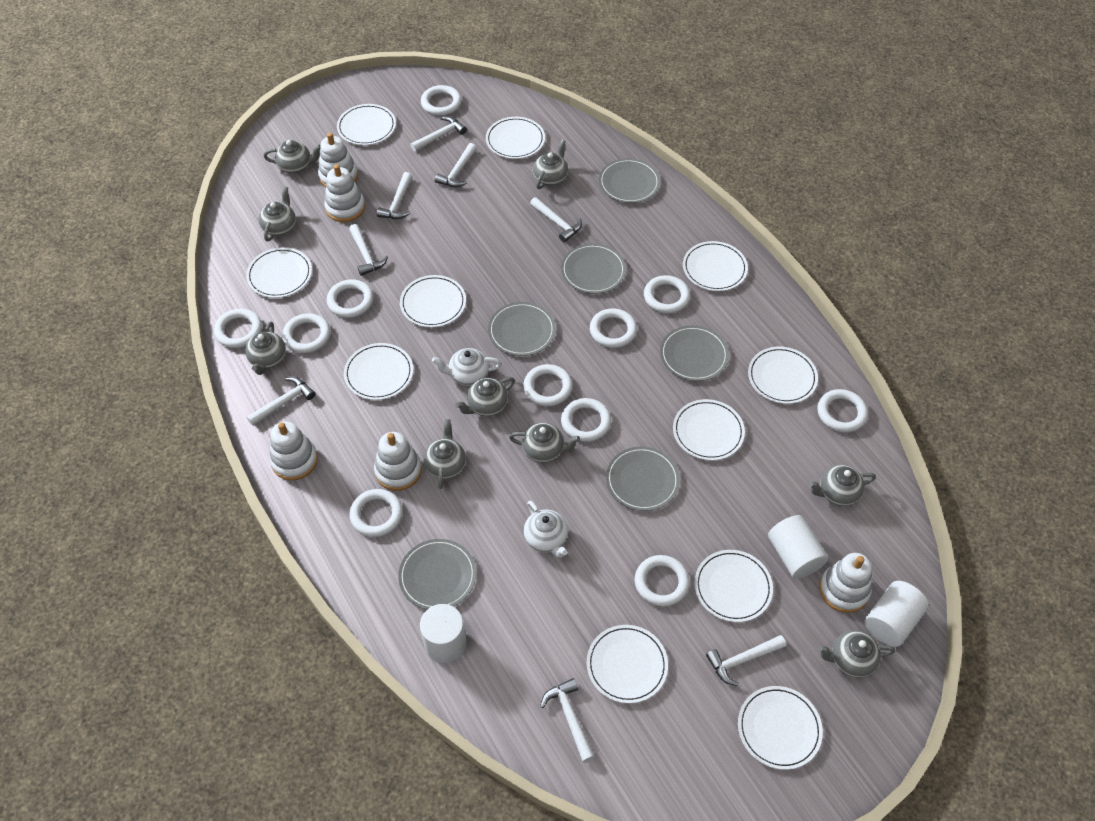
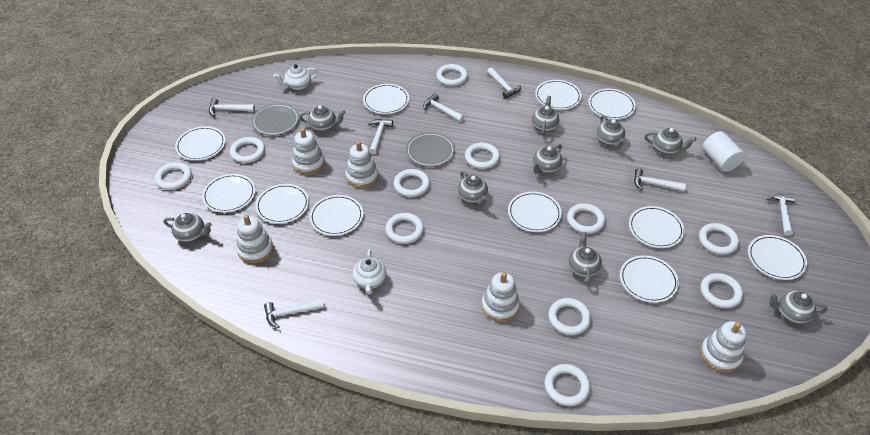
grey plate: 6 -> 2
white cylinder: 3 -> 1
white hammer: 8 -> 7

